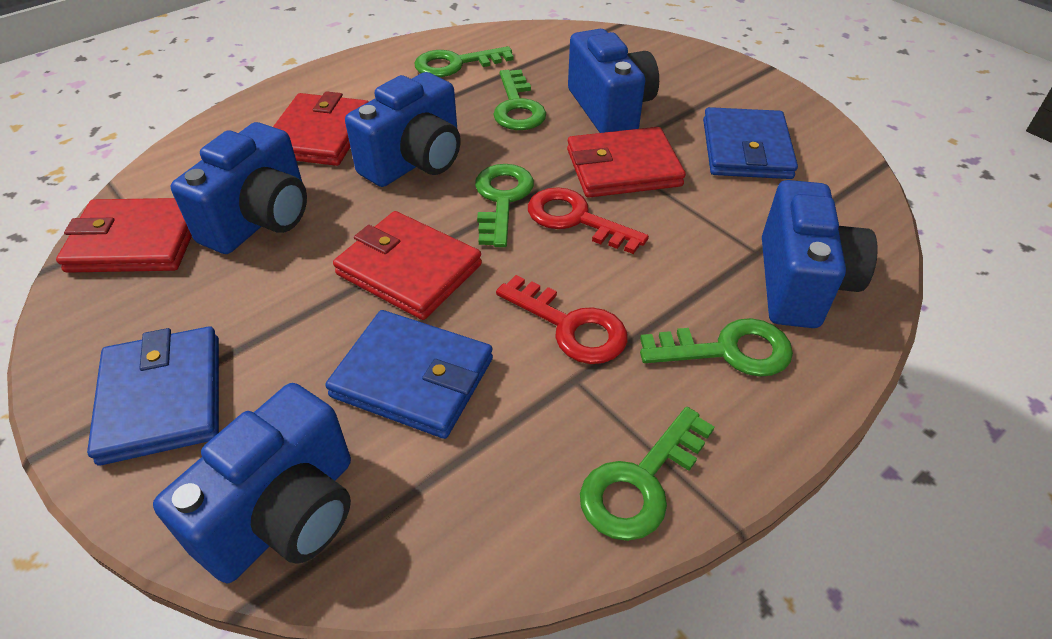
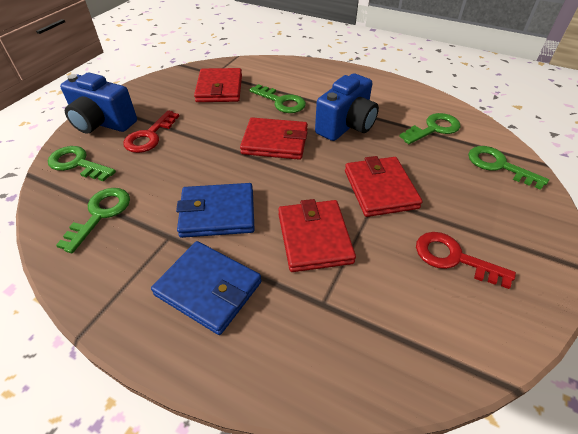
blue camera: 5 -> 2
blue wallet: 3 -> 2

